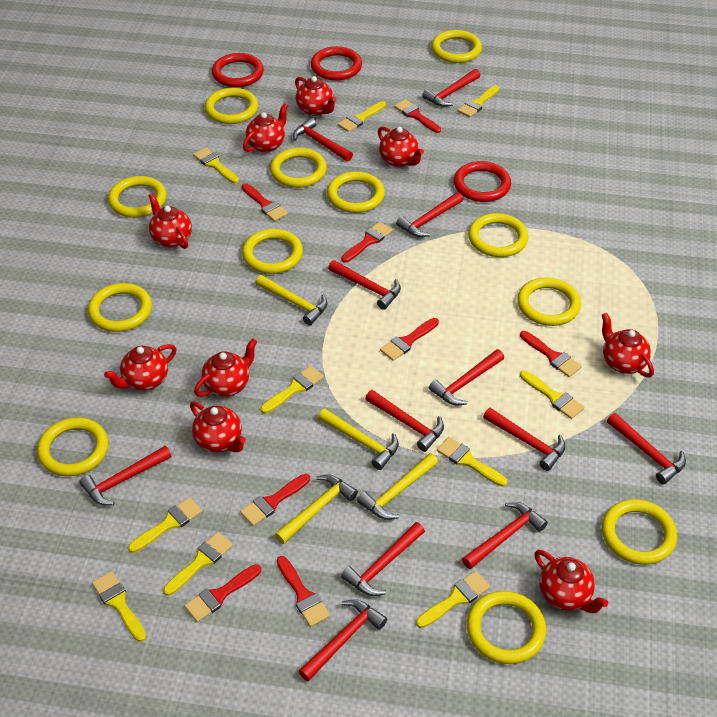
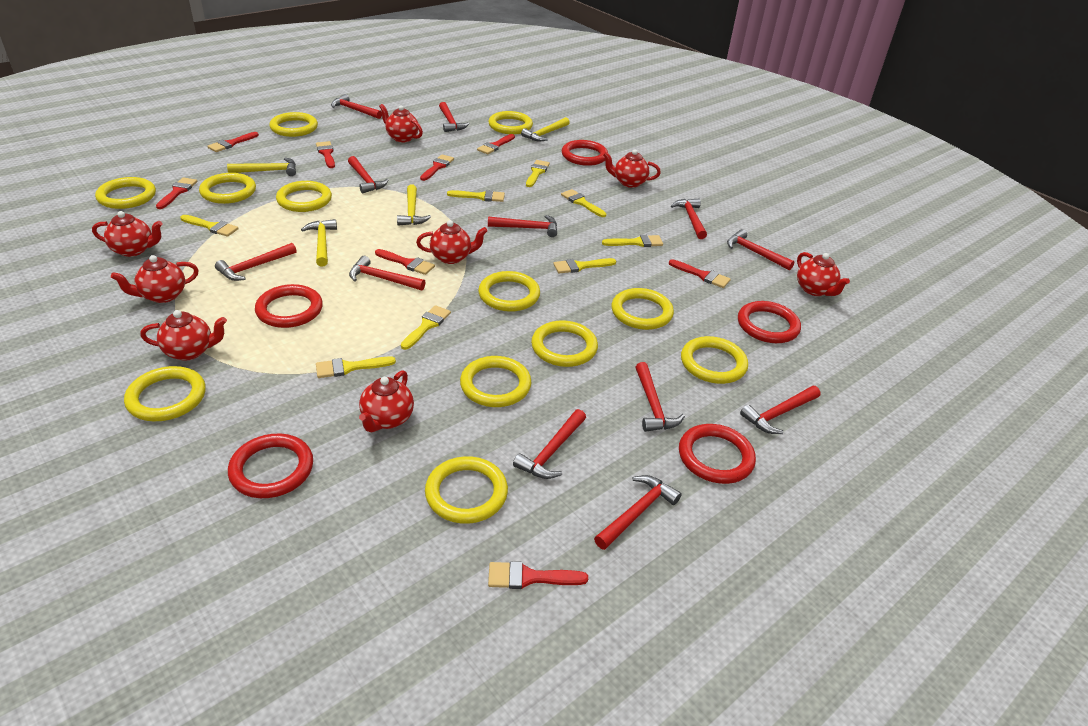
red ring: 3 -> 5
red teapot: 9 -> 8
yellow brush: 10 -> 8

